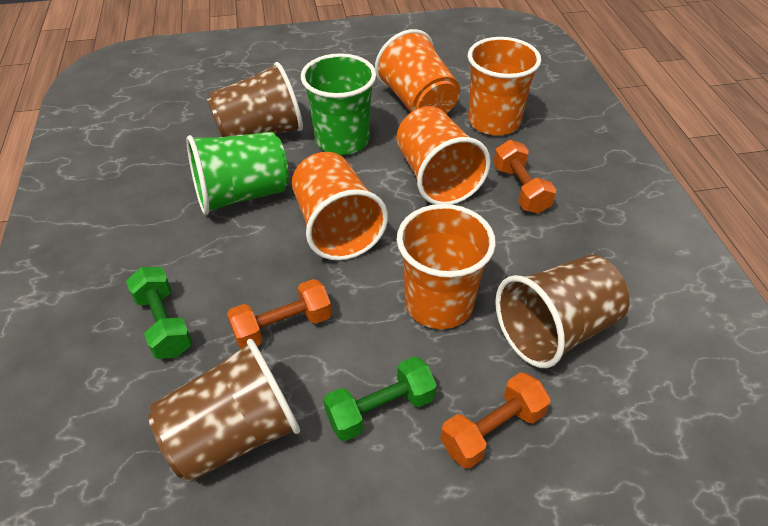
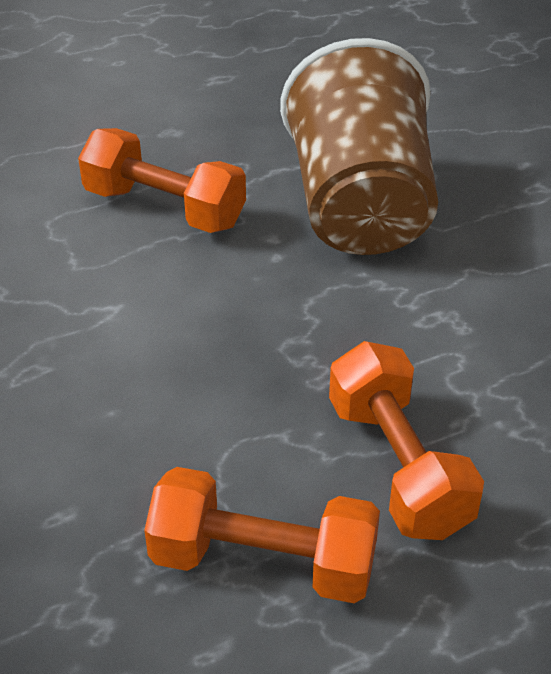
brown cup: 3 -> 1
green cup: 2 -> 0
green dumbbell: 2 -> 0
orange cup: 5 -> 0

